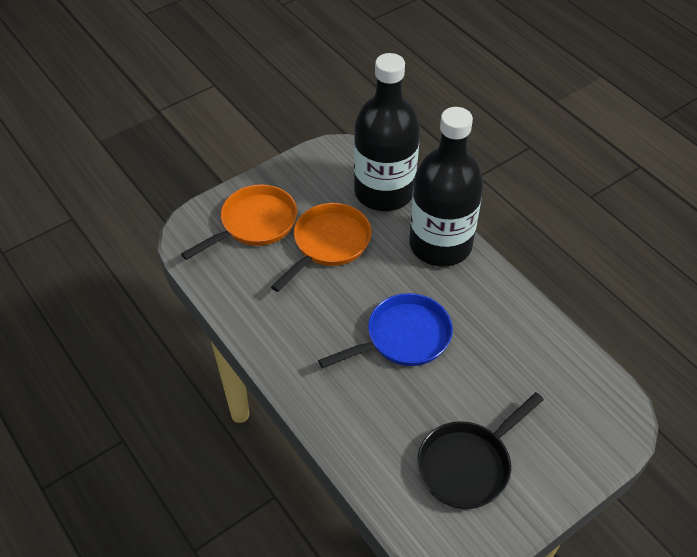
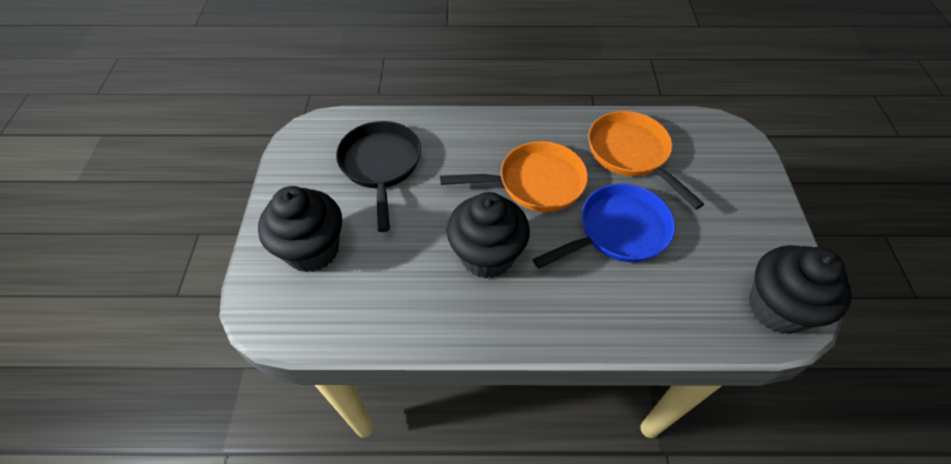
black bottle: 2 -> 0
black cupcake: 0 -> 3

